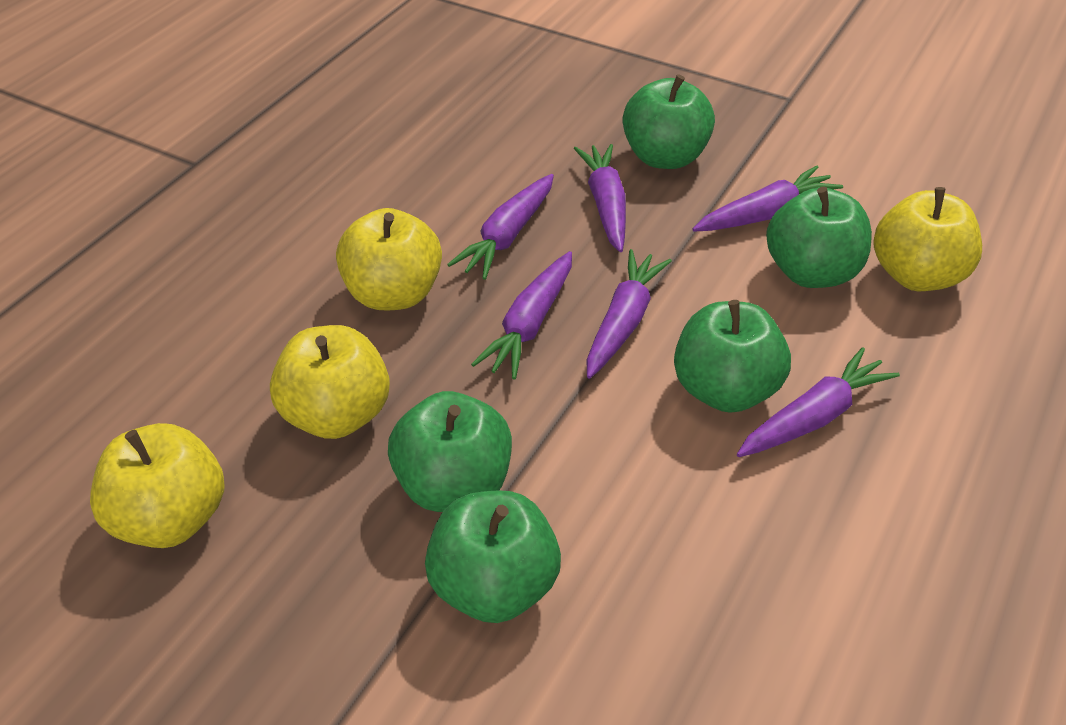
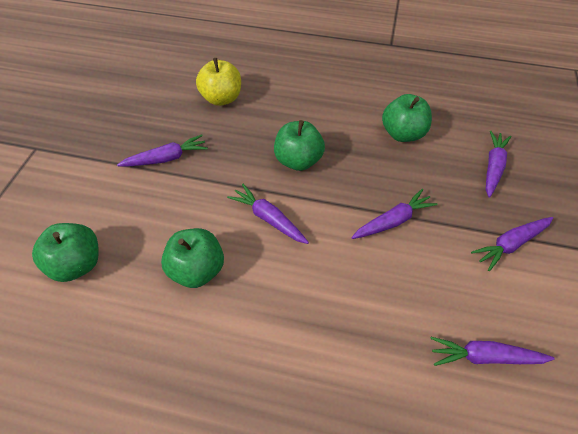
green apple: 5 -> 4
yellow apple: 4 -> 1

